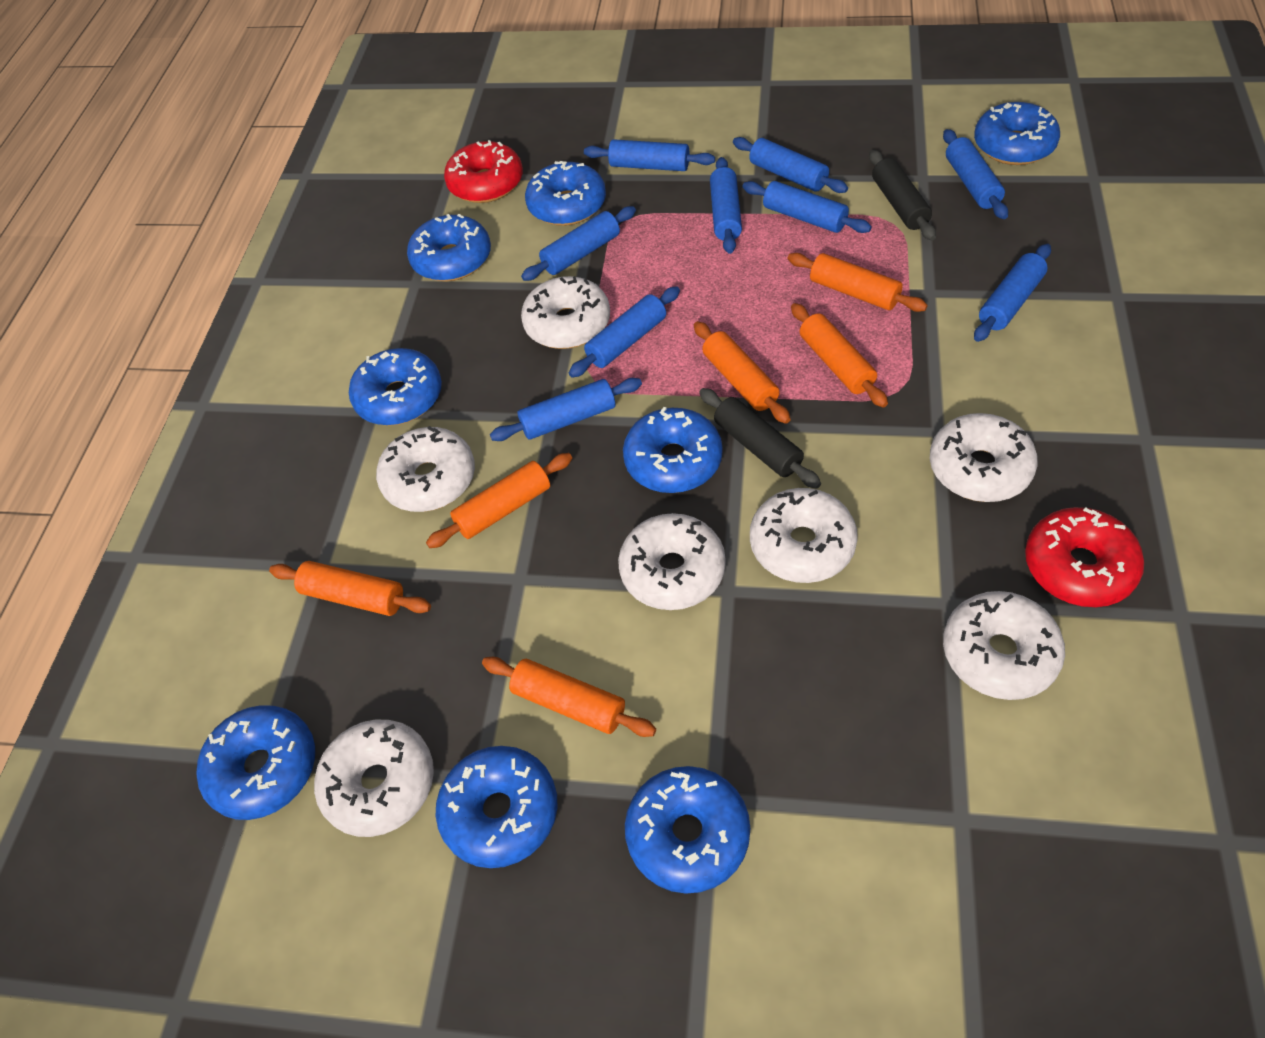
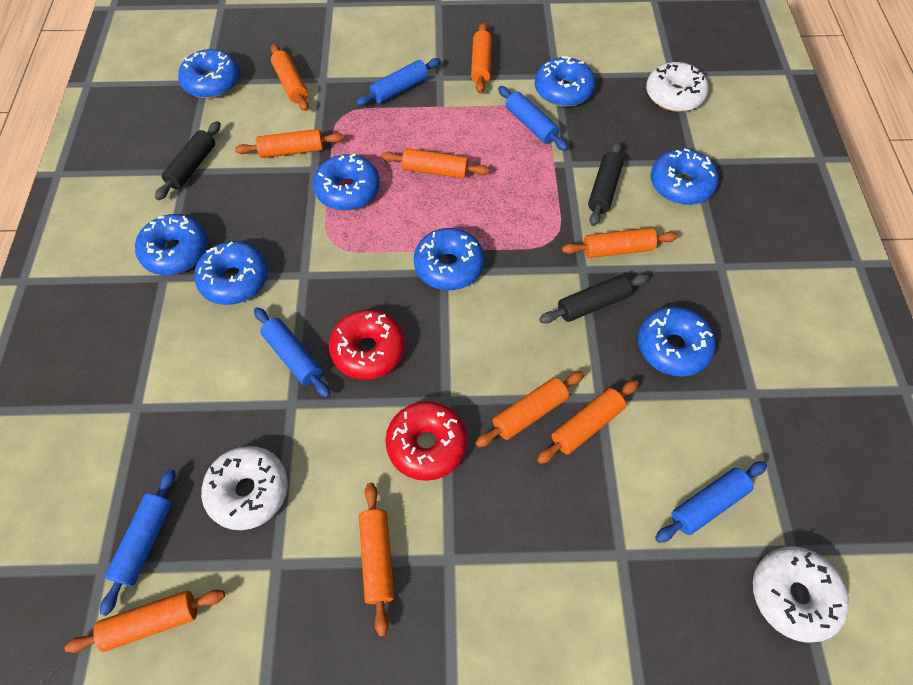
black rolling pin: 2 -> 3
blue rolling pin: 9 -> 5
orange rolling pin: 6 -> 9
white donut: 7 -> 3

